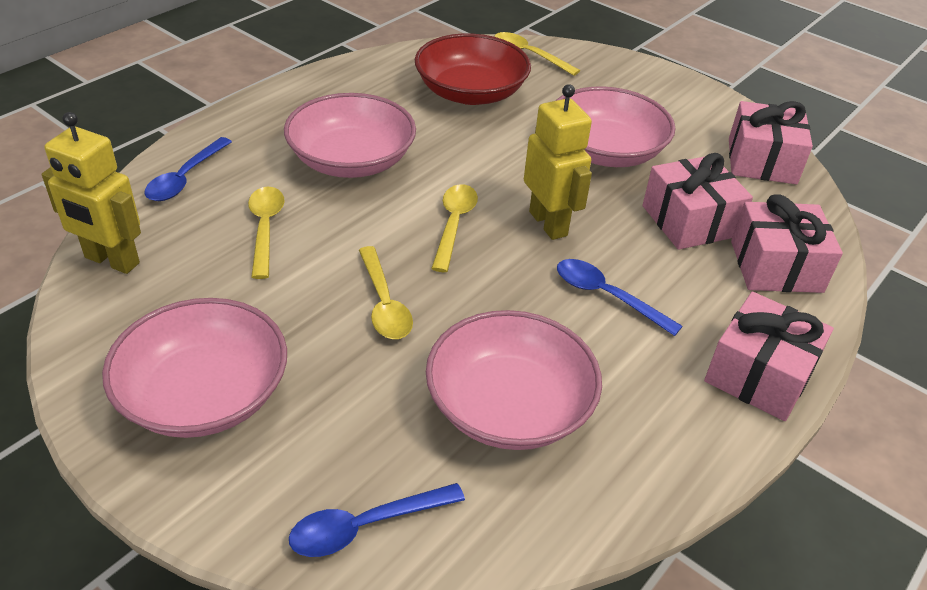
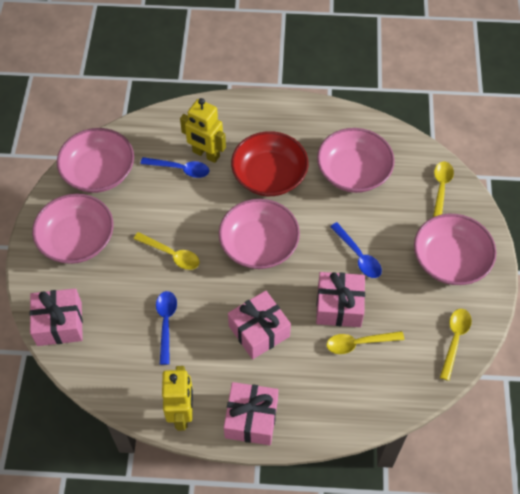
pink bowl: 4 -> 5

